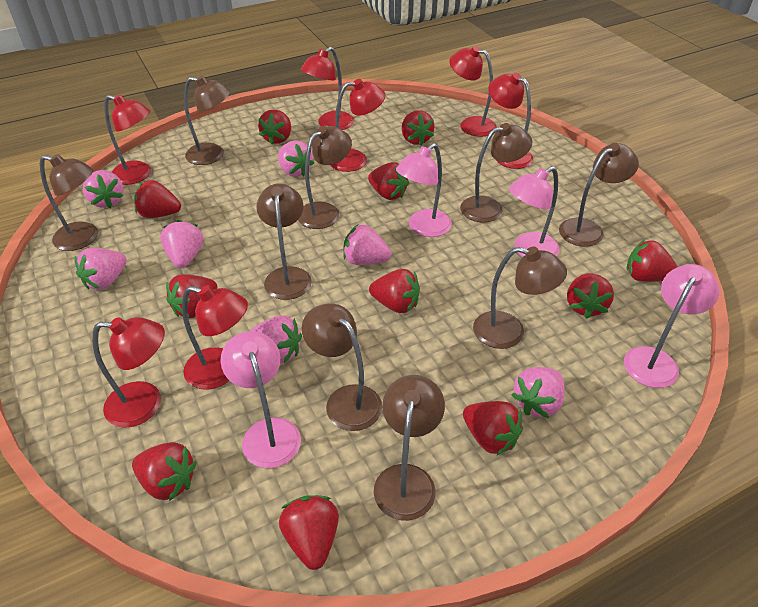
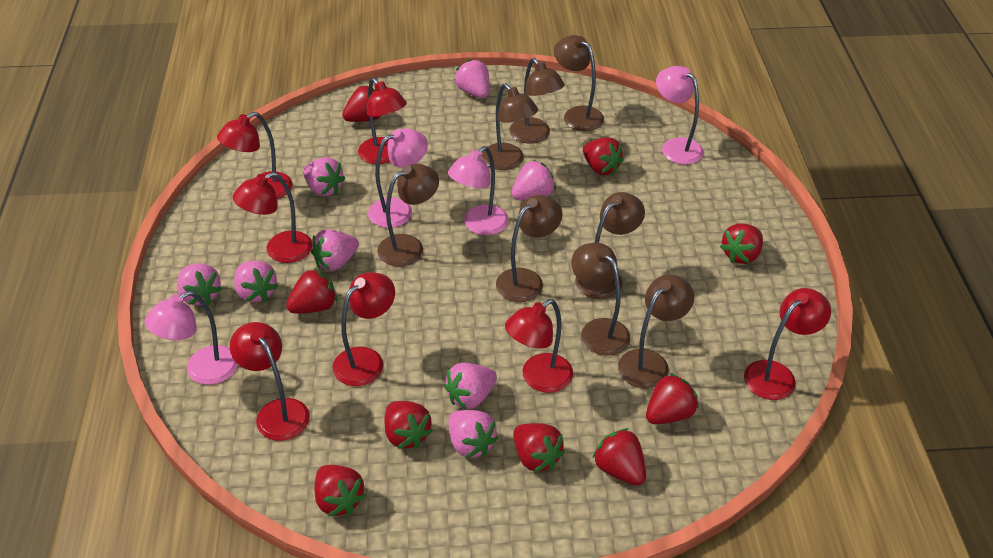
brown lamp: 9 -> 8
pink strawberry: 7 -> 8
red strawberry: 11 -> 9

